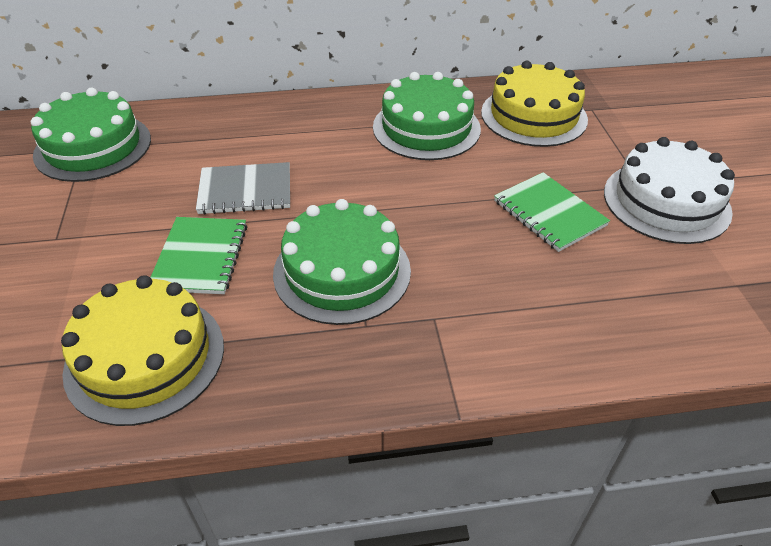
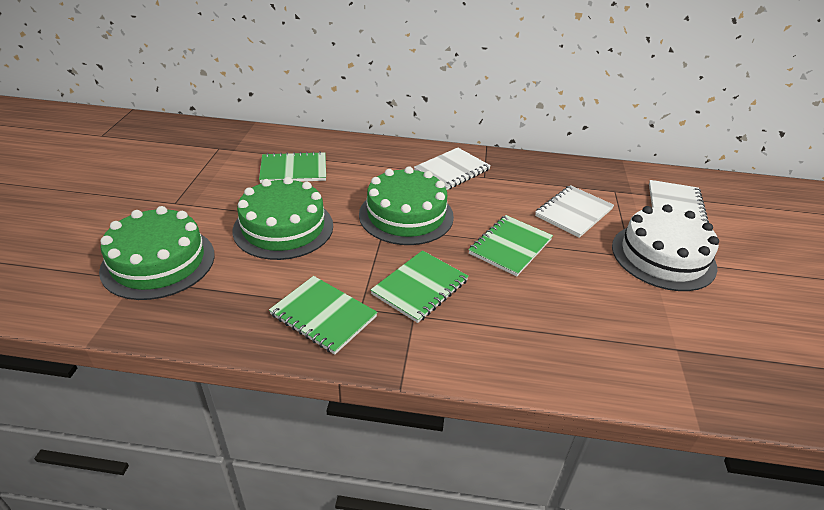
green notebook: 2 -> 4
grey notebook: 1 -> 0
white notebook: 0 -> 3
yellow cake: 2 -> 0

